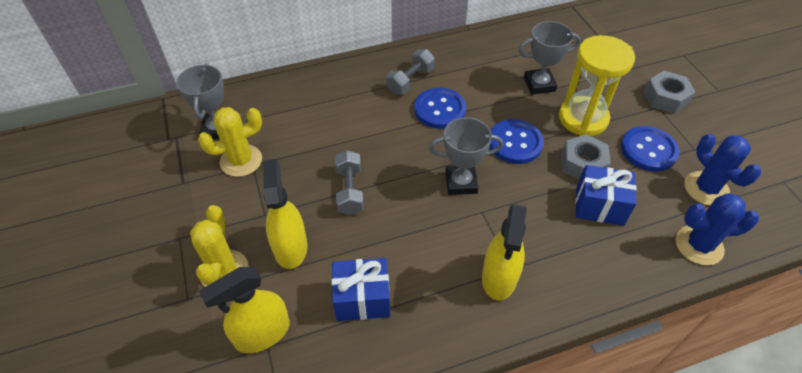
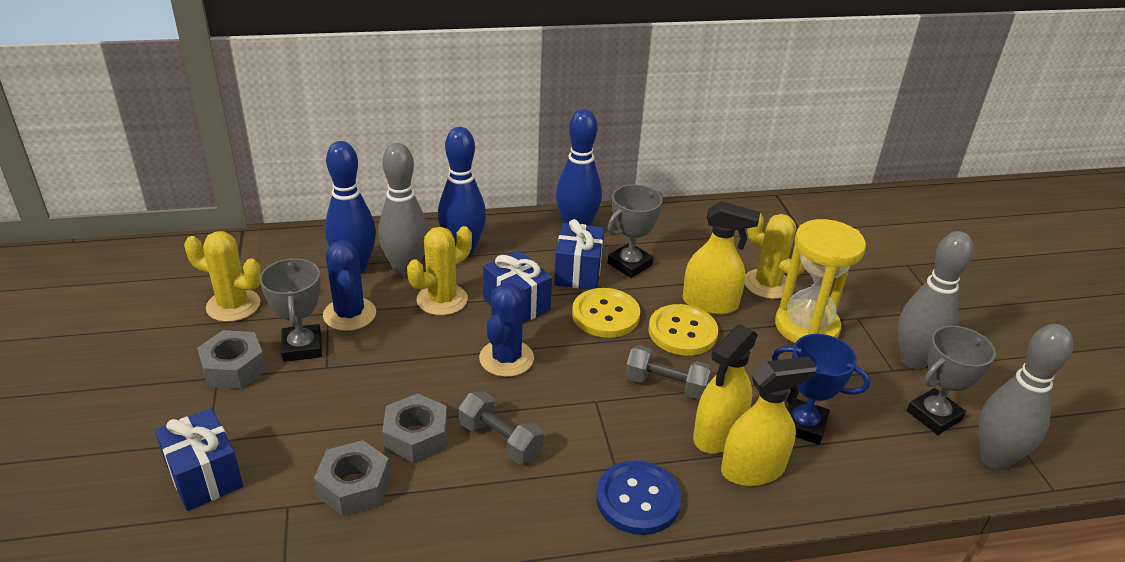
blue bowling pin: 0 -> 3
blue button: 3 -> 1
blue gift: 2 -> 3
blue trophy: 0 -> 1
grey bowling pin: 0 -> 3
grey nut: 2 -> 3
yellow button: 0 -> 2
yellow cactus: 2 -> 3

